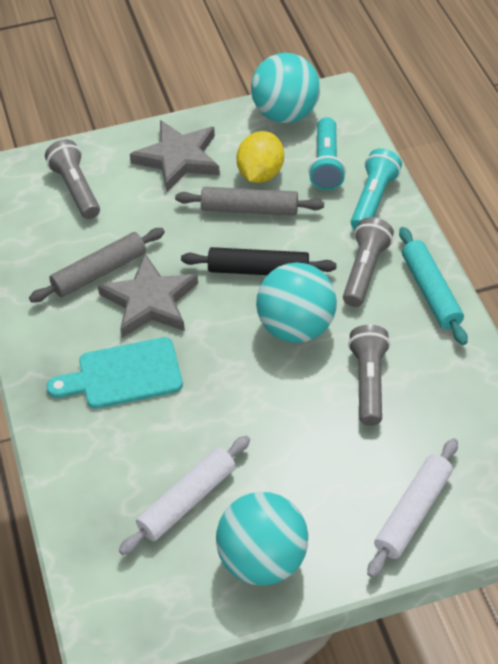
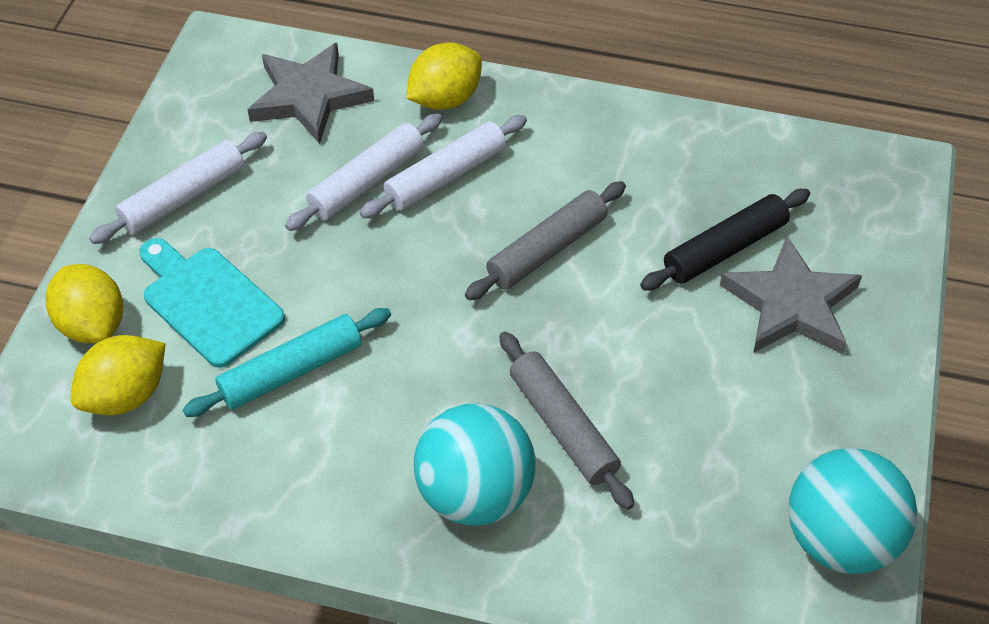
grey flashlight: 3 -> 0
turquoise ball: 3 -> 2
turquoise flashlight: 2 -> 0
white rolling pin: 2 -> 3
yellow lemon: 1 -> 3

